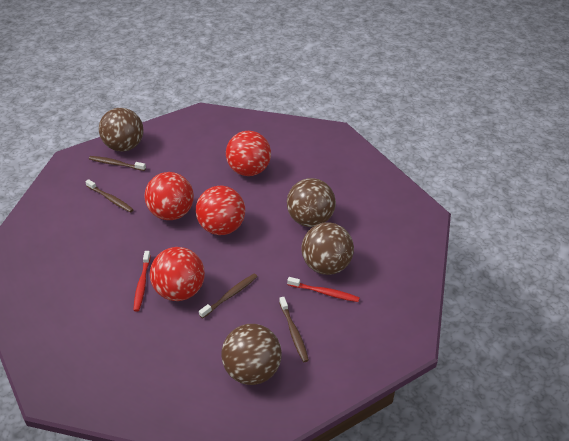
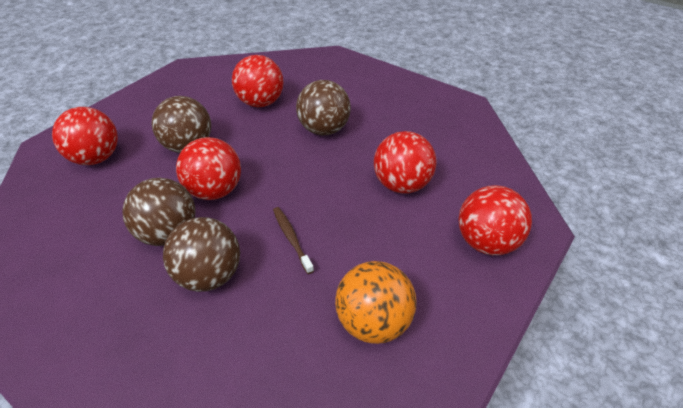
brown toothbrush: 4 -> 1
orange ball: 0 -> 1
red ball: 4 -> 5
red toothbrush: 2 -> 0

